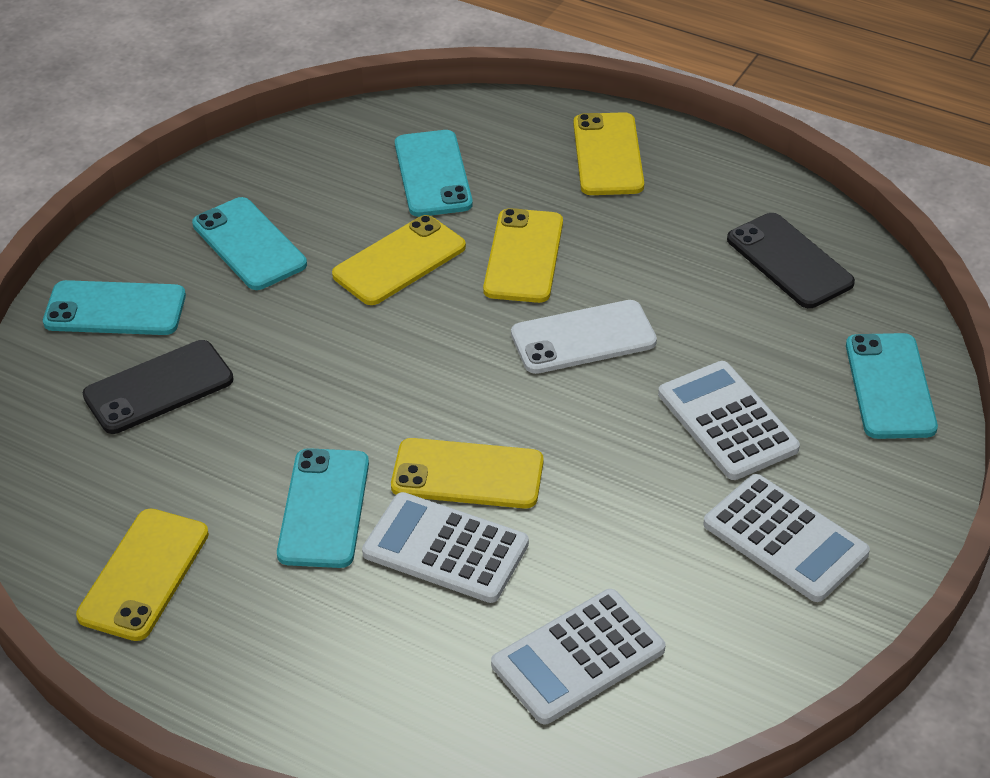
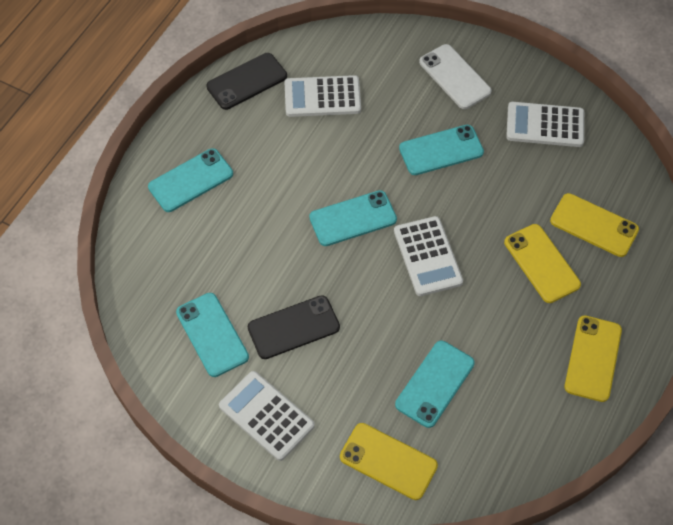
yellow phone: 5 -> 4

